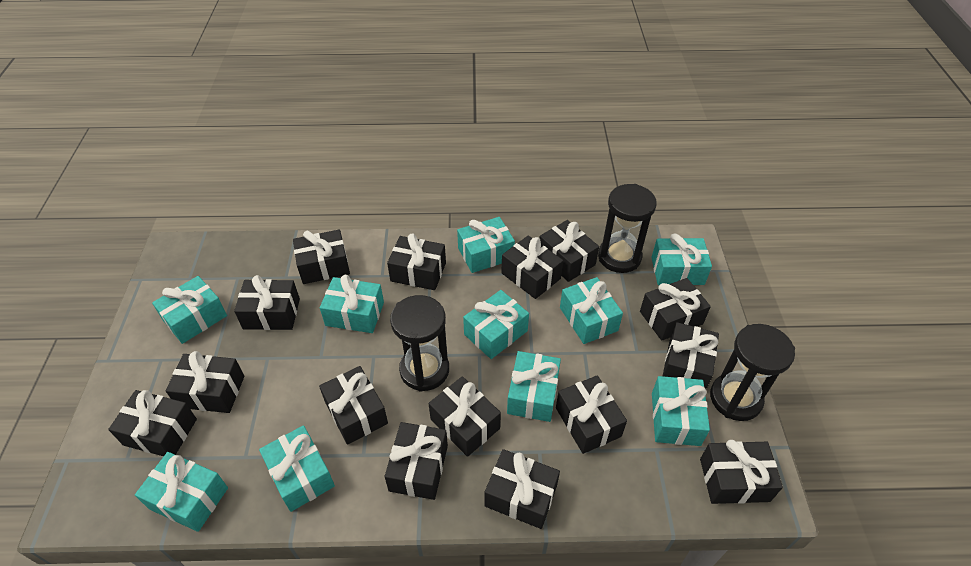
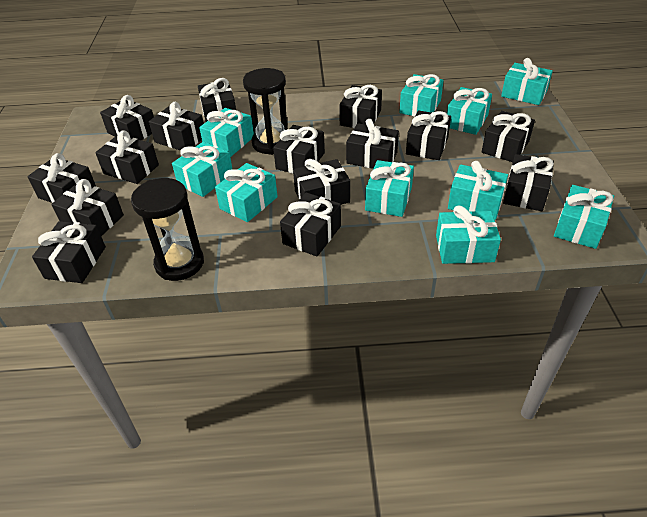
black hourglass: 3 -> 2

